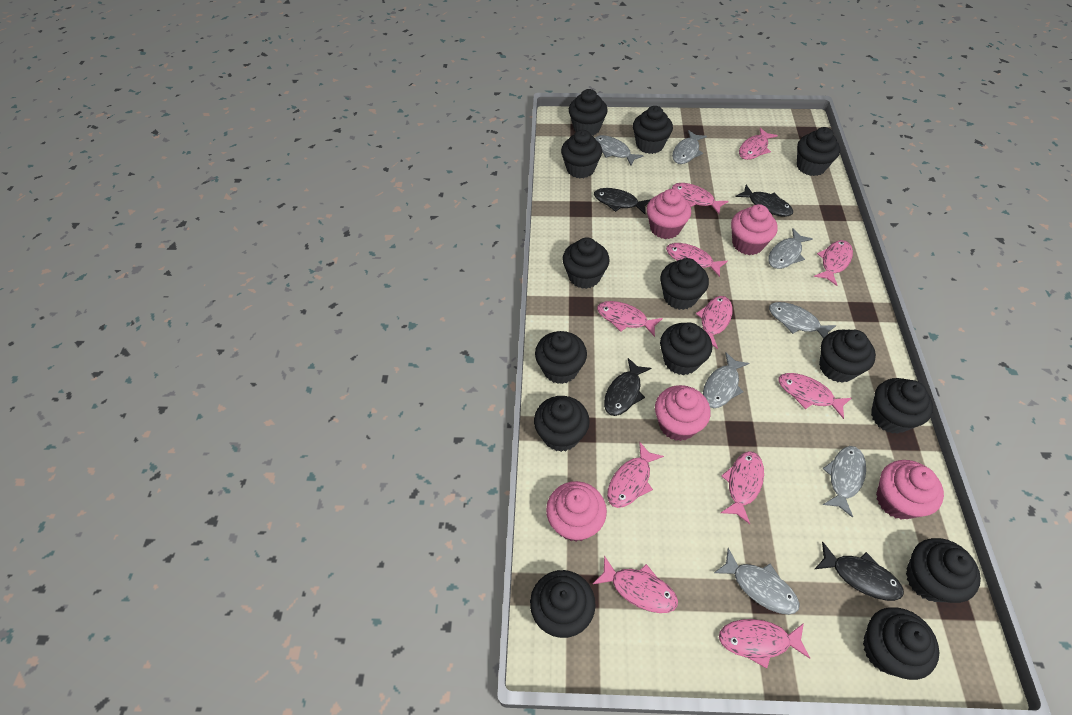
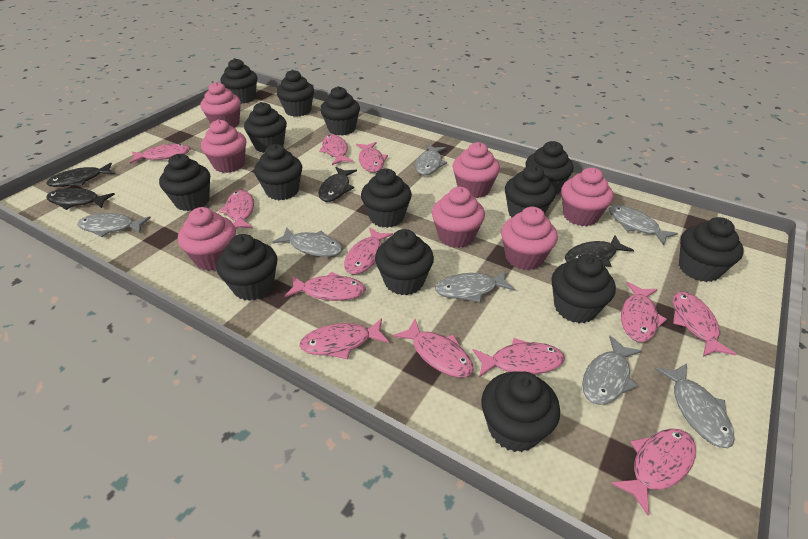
pink cupcake: 5 -> 7
pink fish: 11 -> 12

